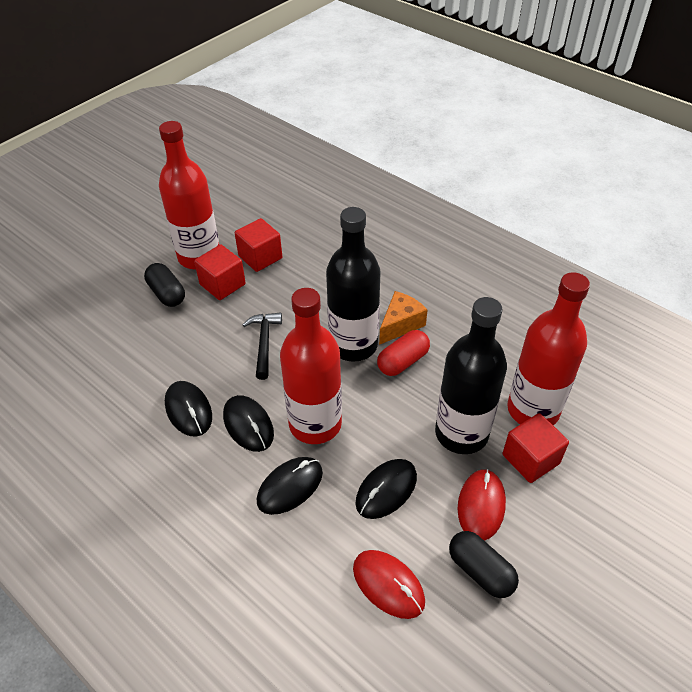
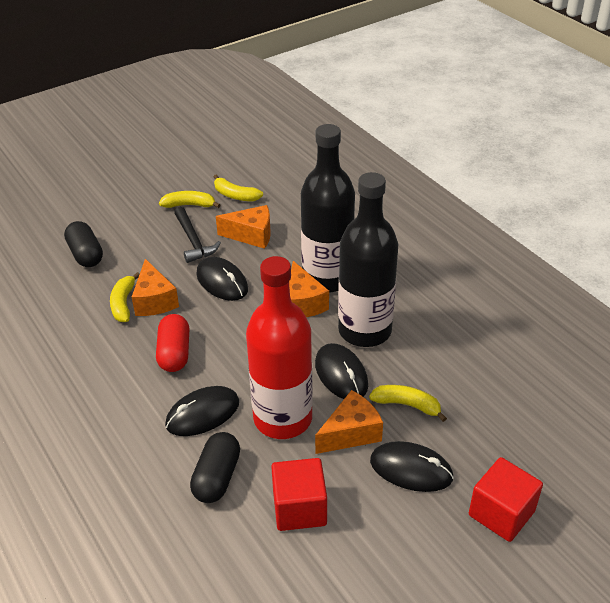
orange cheese: 1 -> 4
red bottle: 3 -> 1
red cube: 3 -> 2
red mouse: 2 -> 0
yellow banana: 0 -> 4

